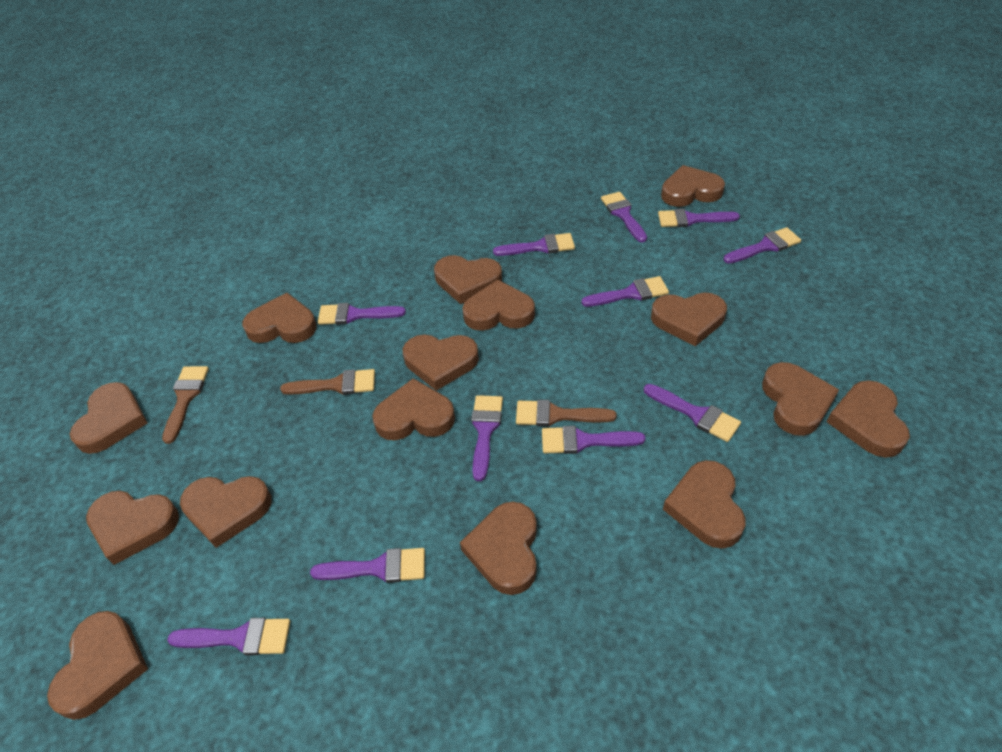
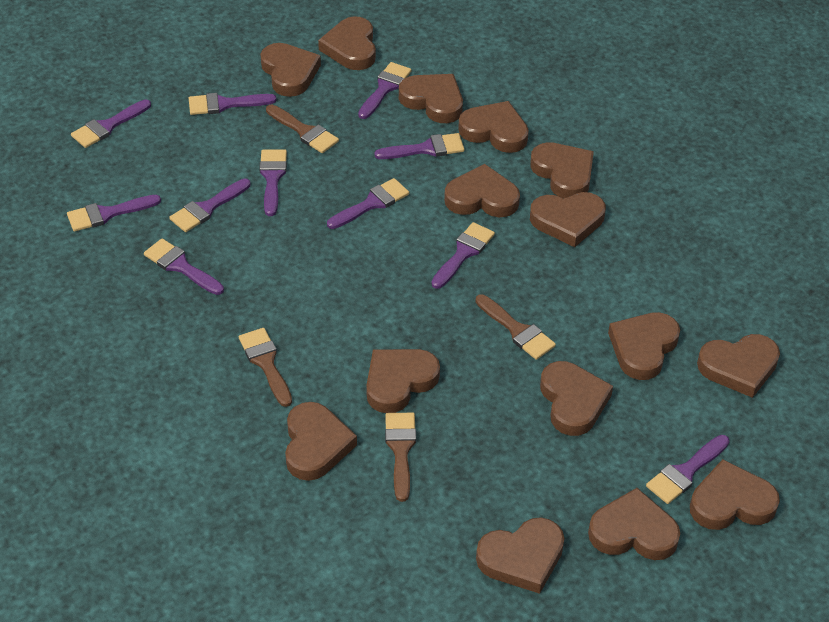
brown brush: 3 -> 4

